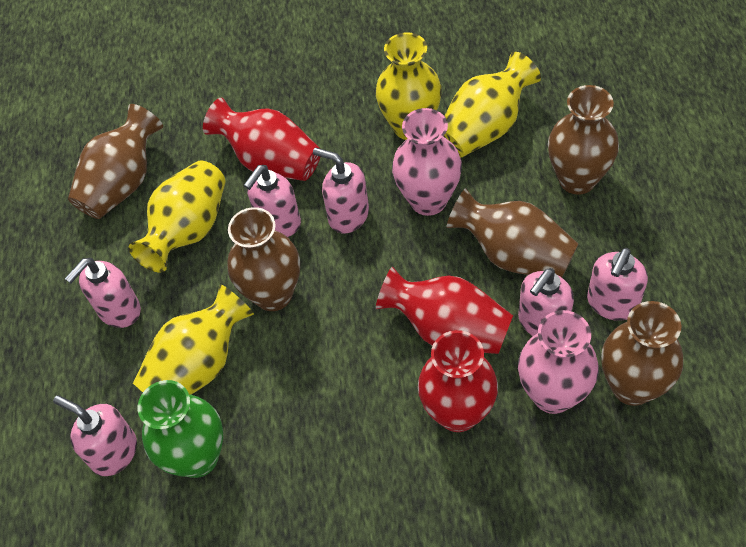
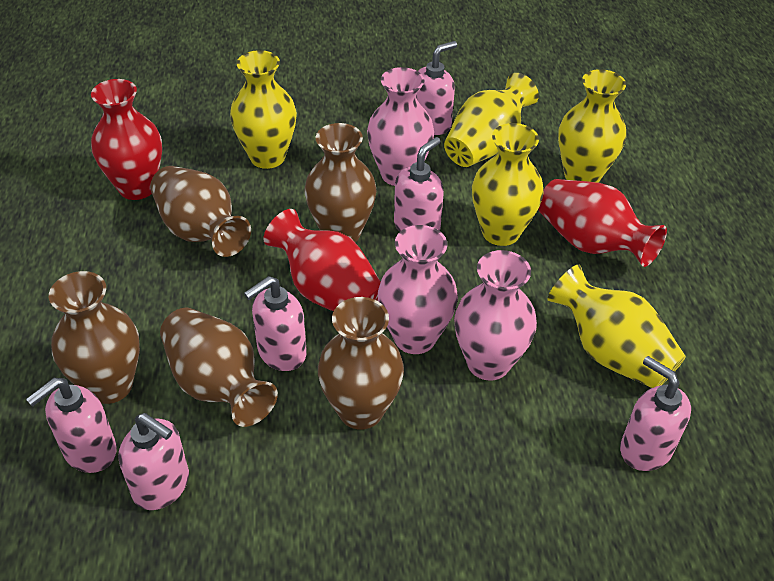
green vase: 1 -> 0
pink vase: 2 -> 3
yellow vase: 4 -> 5

